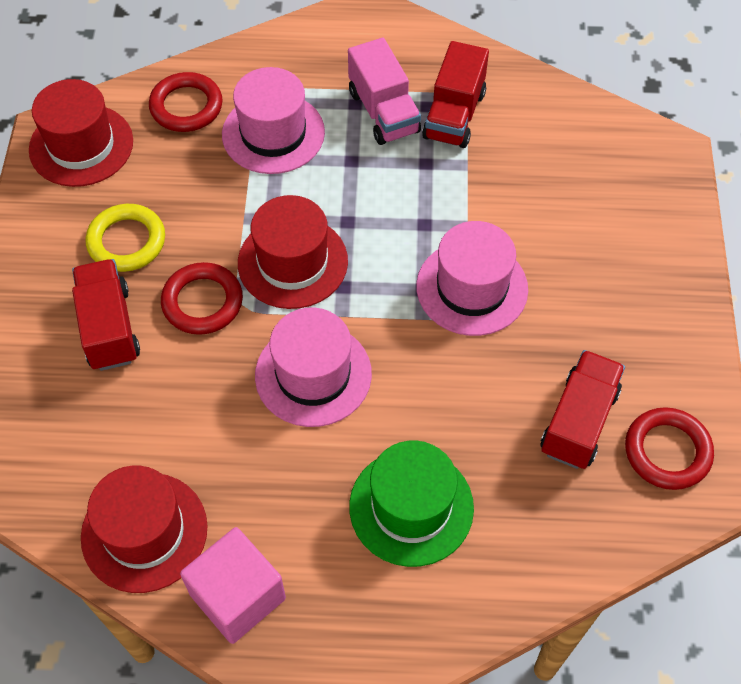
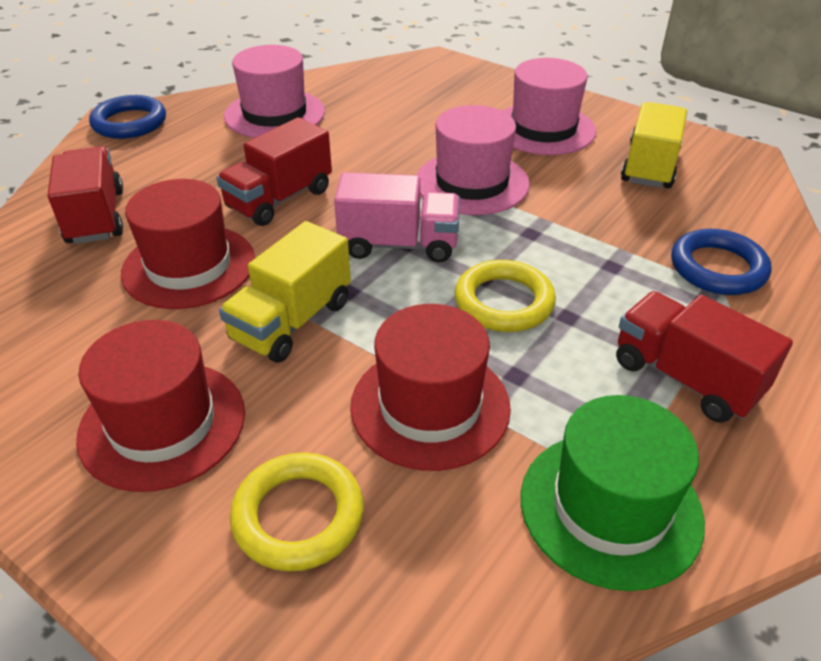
blue ring: 0 -> 2
pink cube: 1 -> 0
red ring: 3 -> 0
yellow ring: 1 -> 2
yellow truck: 0 -> 2

